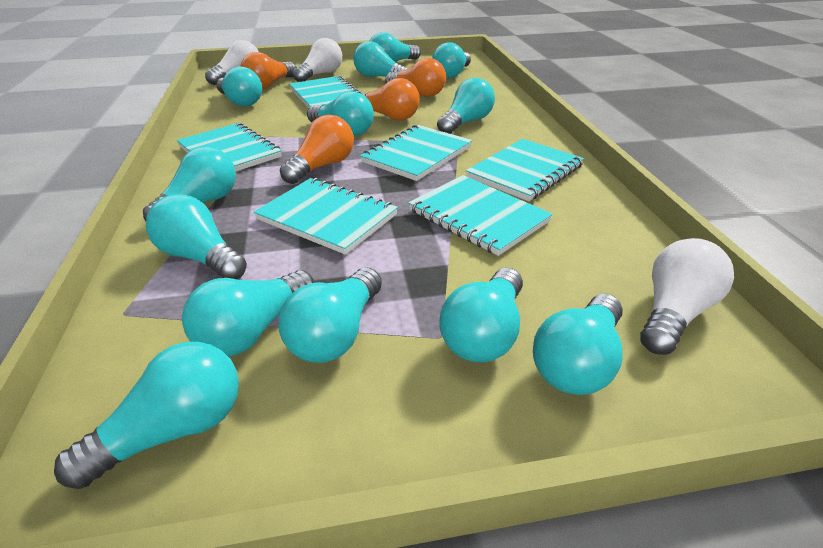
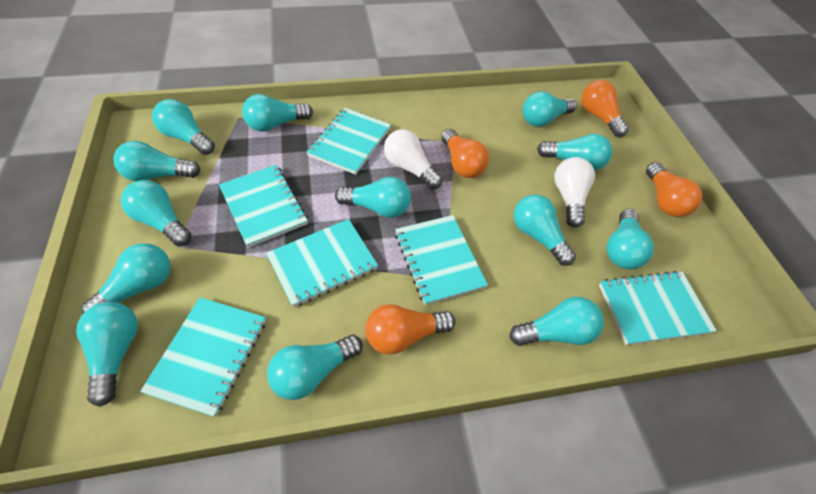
white light bulb: 3 -> 2

